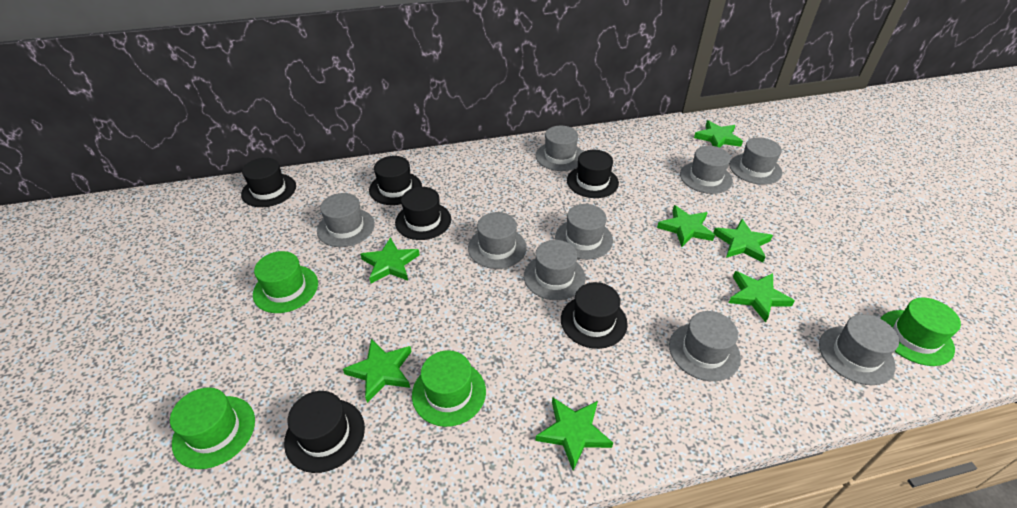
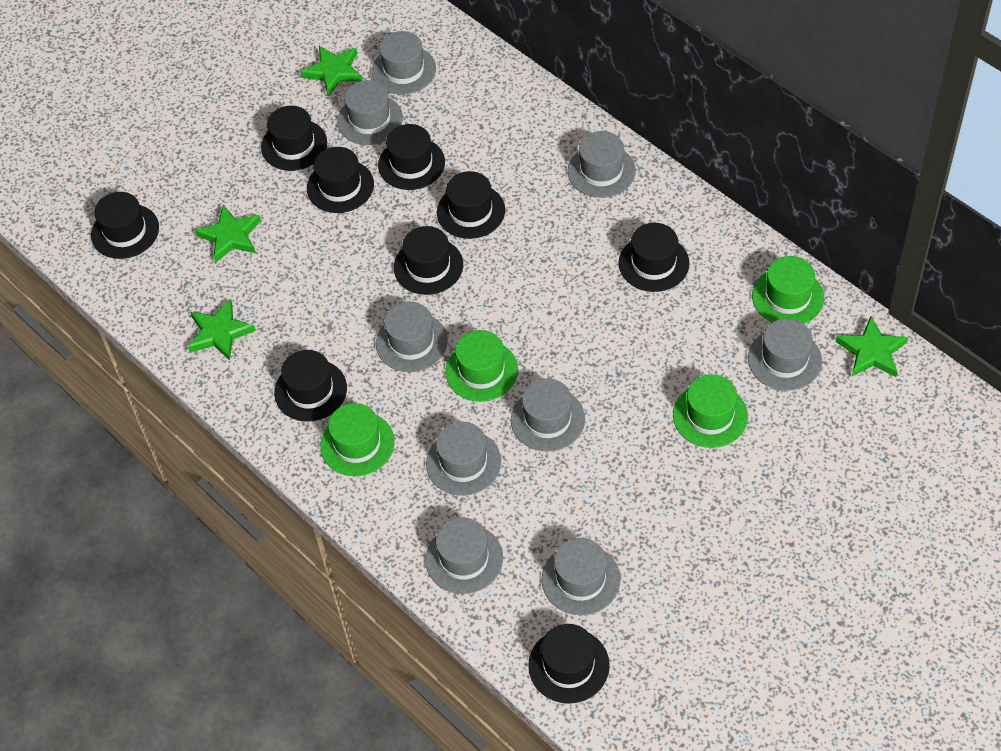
black hat: 6 -> 9
green star: 7 -> 4

